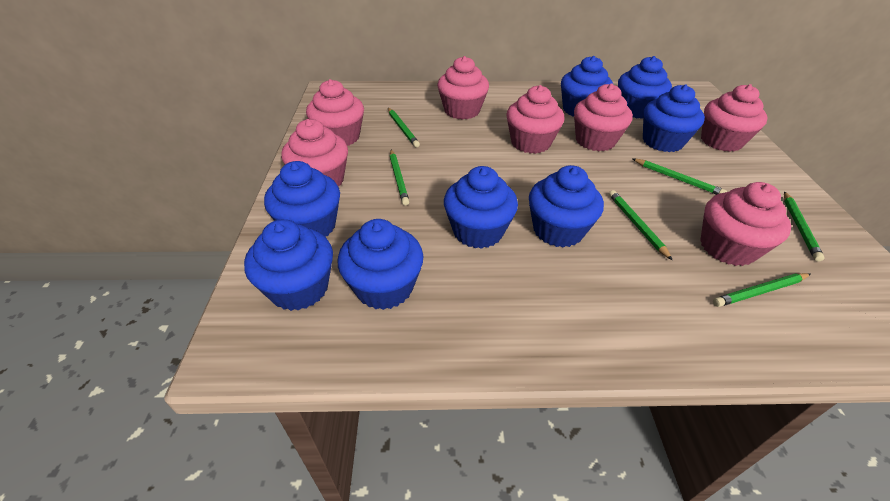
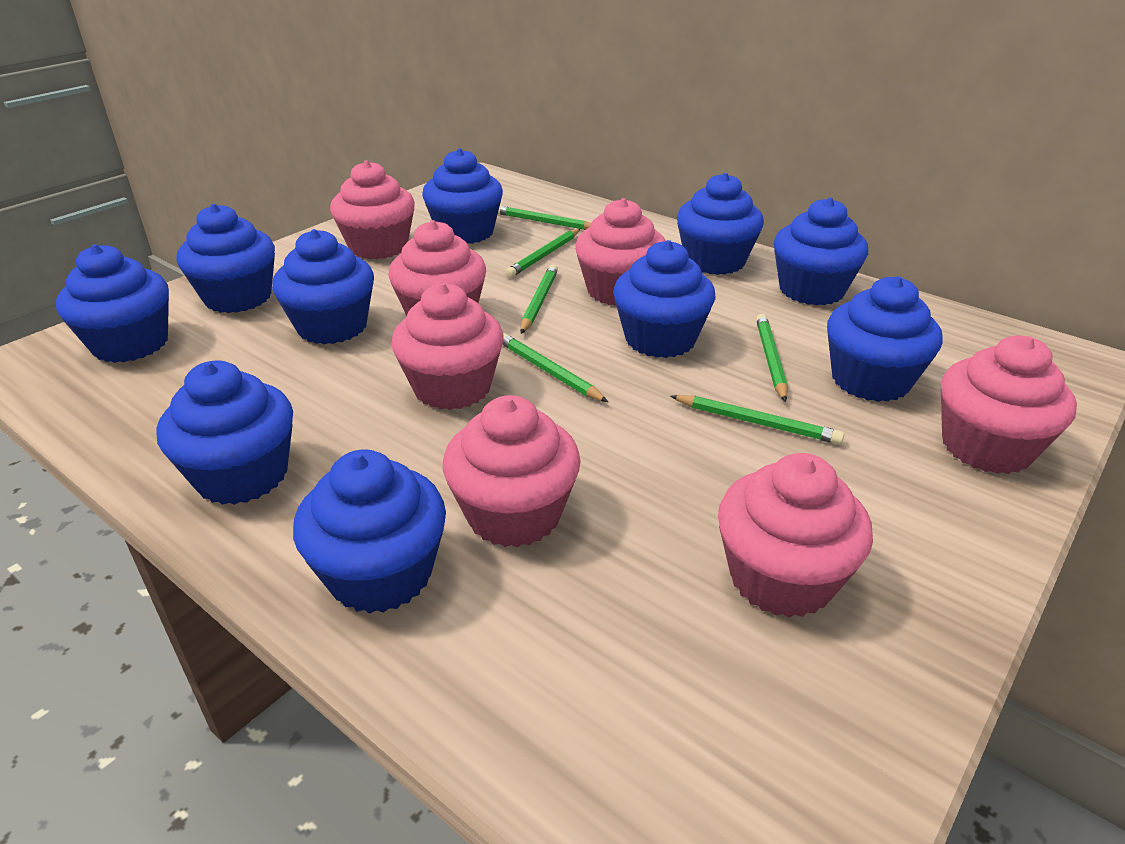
blue cupcake: 8 -> 10

